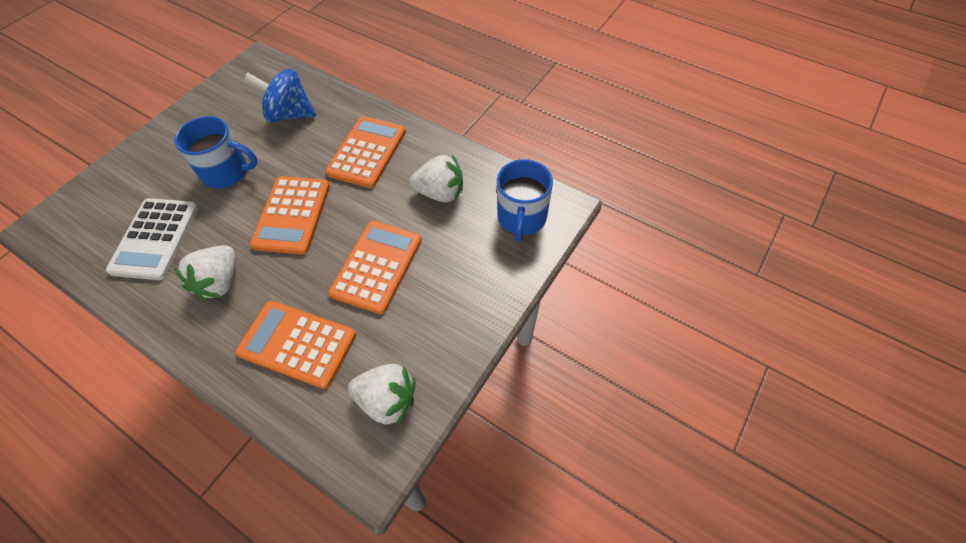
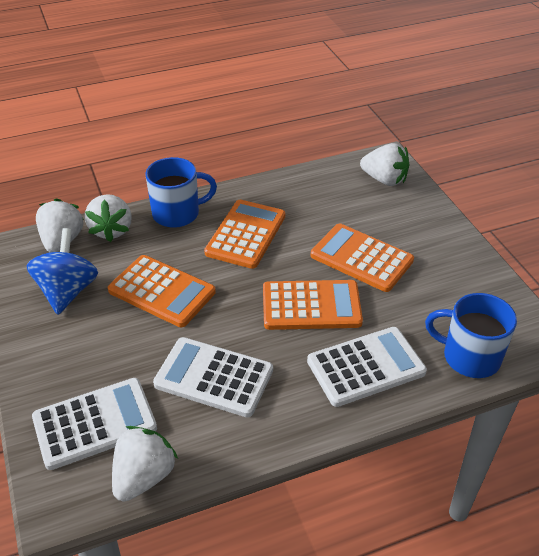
white calculator: 1 -> 3
white strawberry: 3 -> 4

